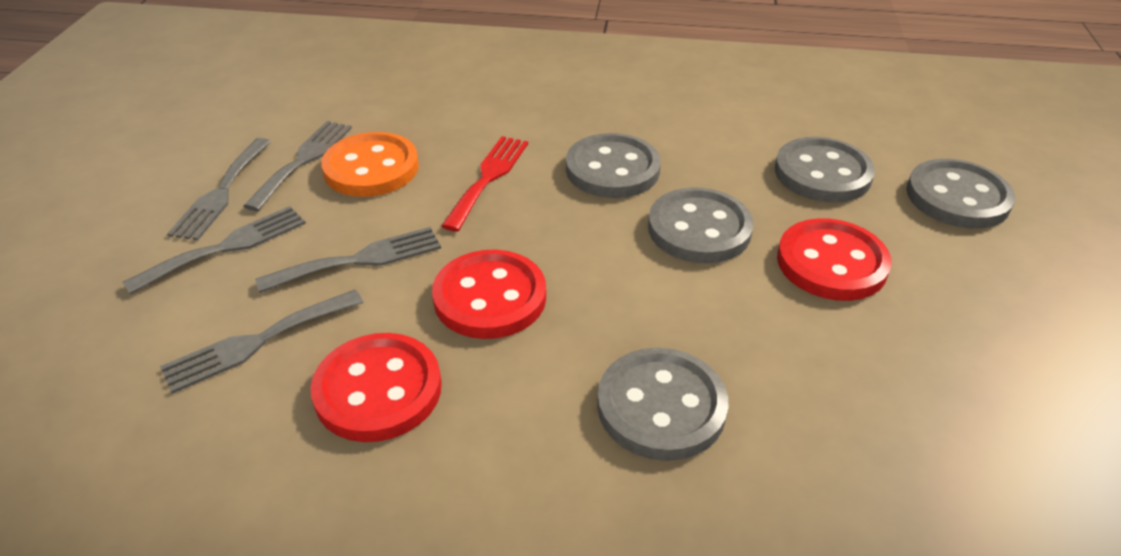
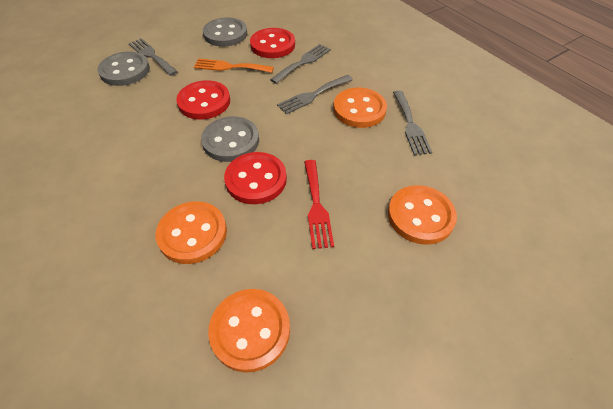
grey button: 5 -> 3
grey fork: 5 -> 4
orange button: 1 -> 4
orange fork: 0 -> 1

